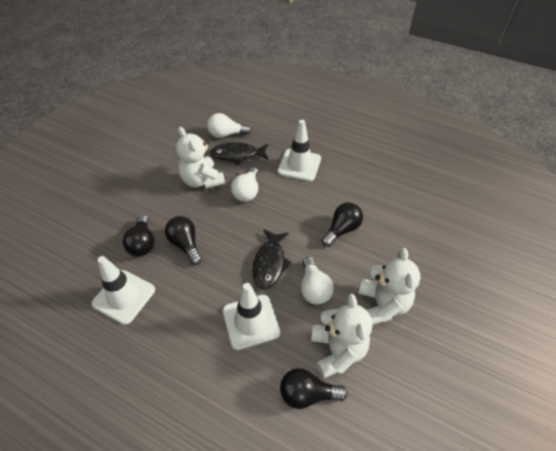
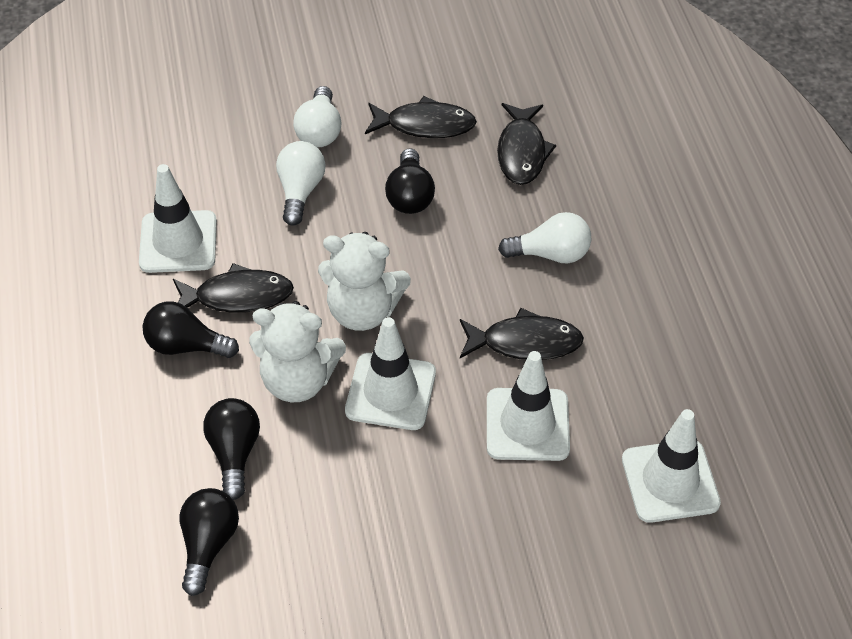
black fish: 2 -> 4
white teddy bear: 3 -> 2
white traffic cone: 3 -> 4

